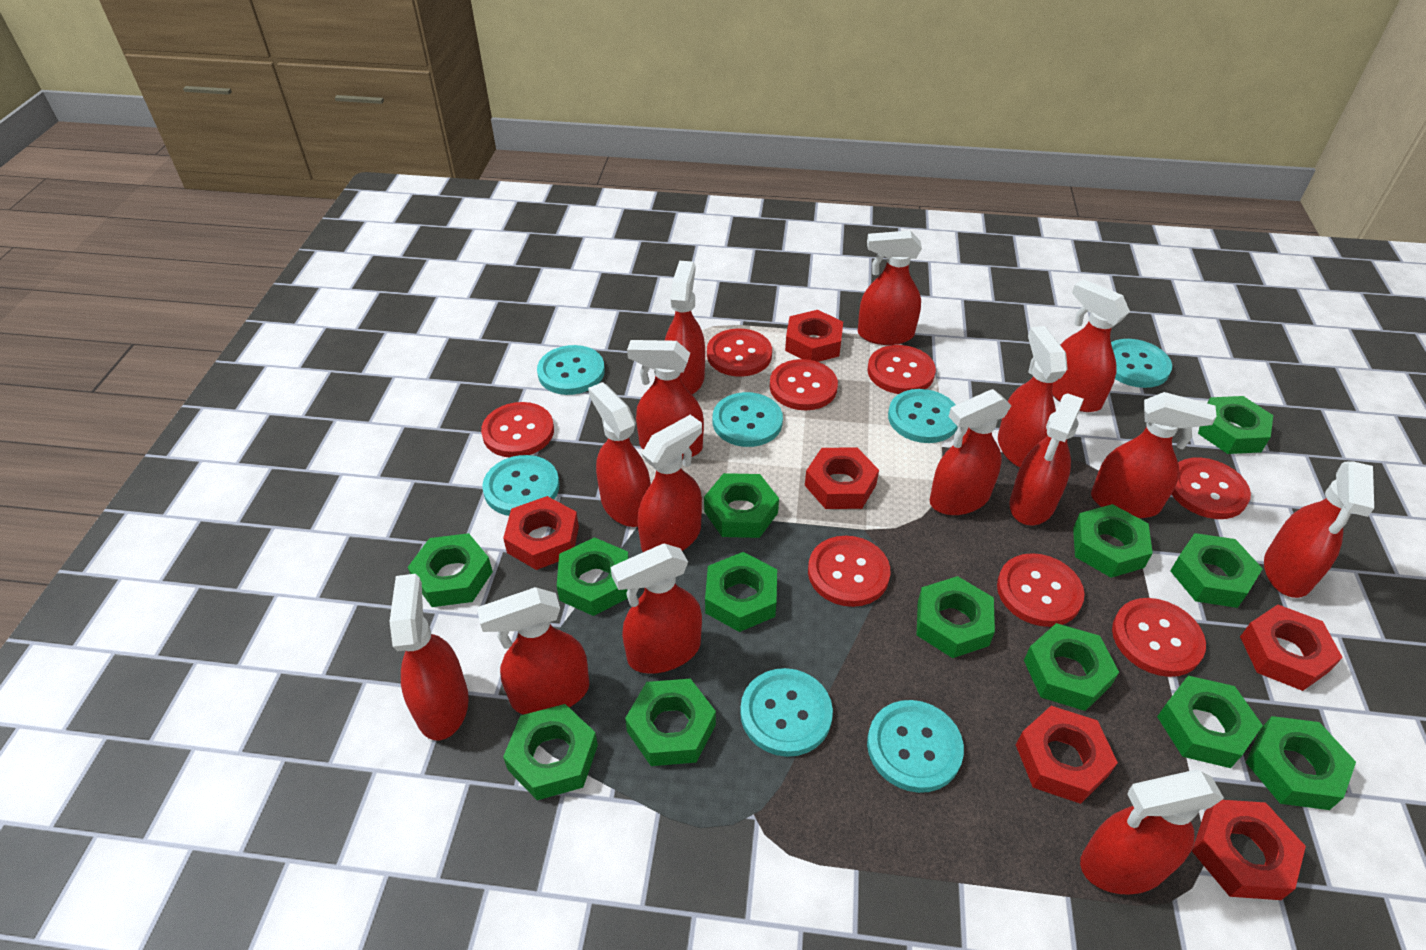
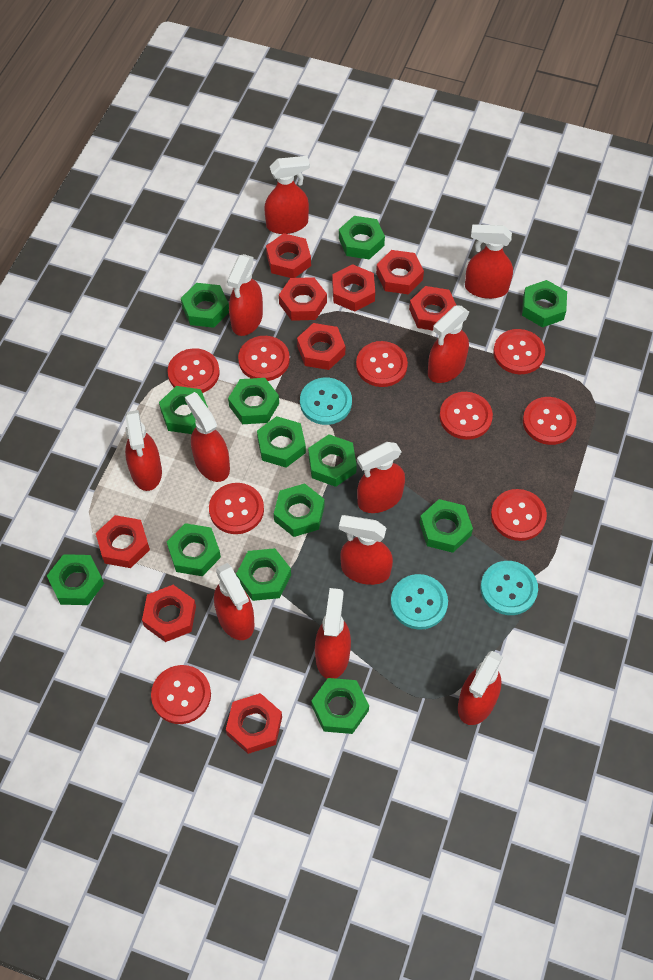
red button: 8 -> 9
red nut: 6 -> 9
red spray bottle: 15 -> 11
turquoise button: 7 -> 3

